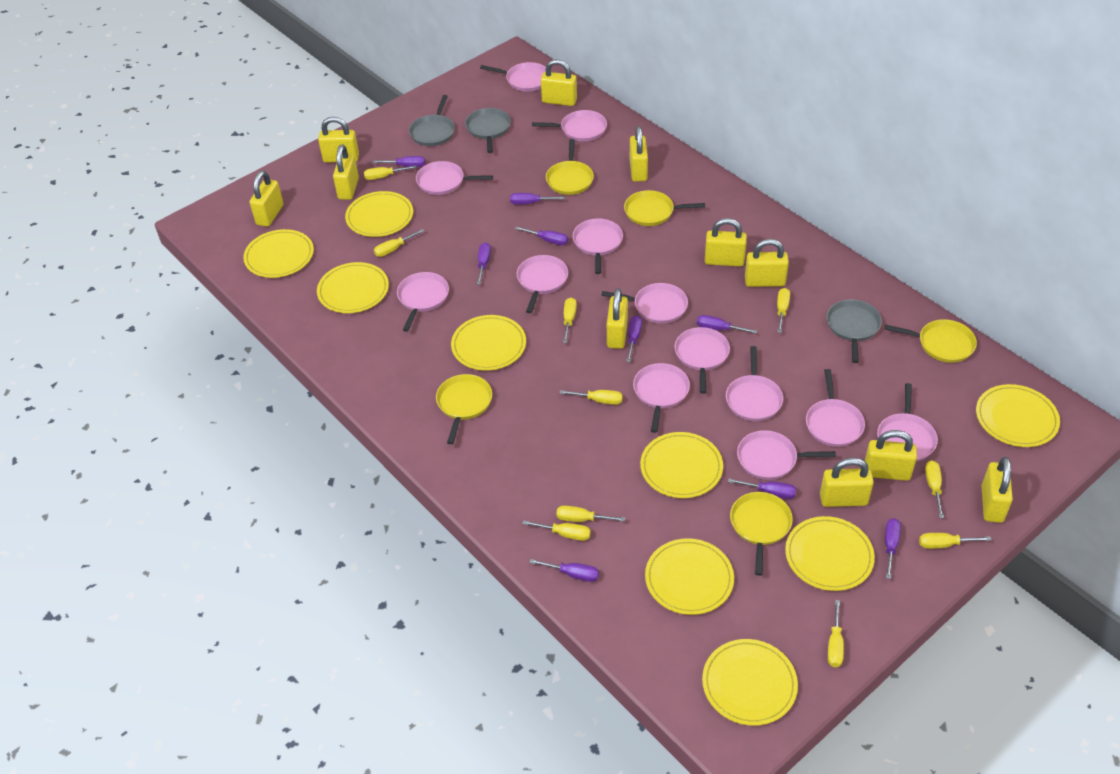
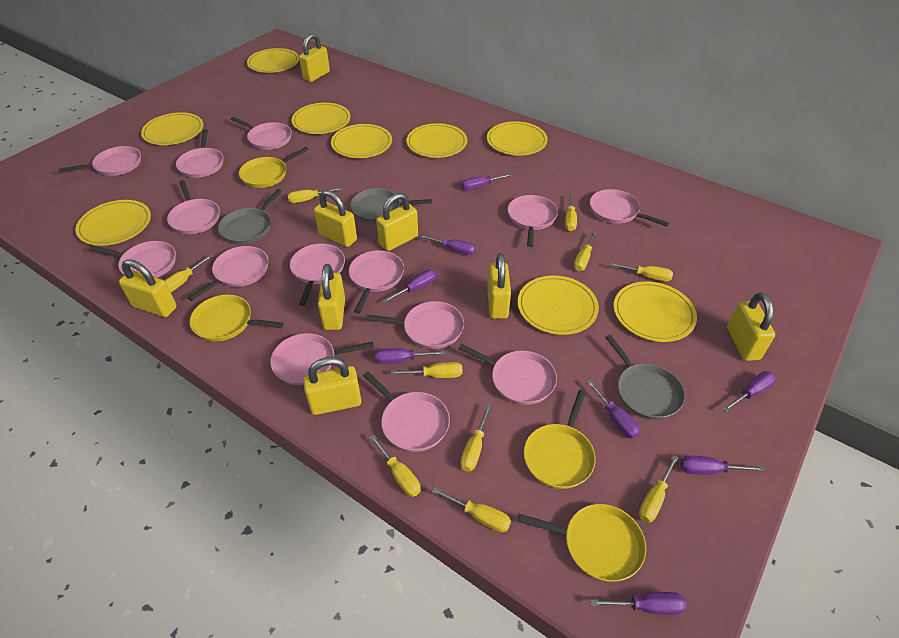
pink pan: 13 -> 14
purple screwdriver: 9 -> 8
yellow padlock: 11 -> 8
yellow pan: 5 -> 4

